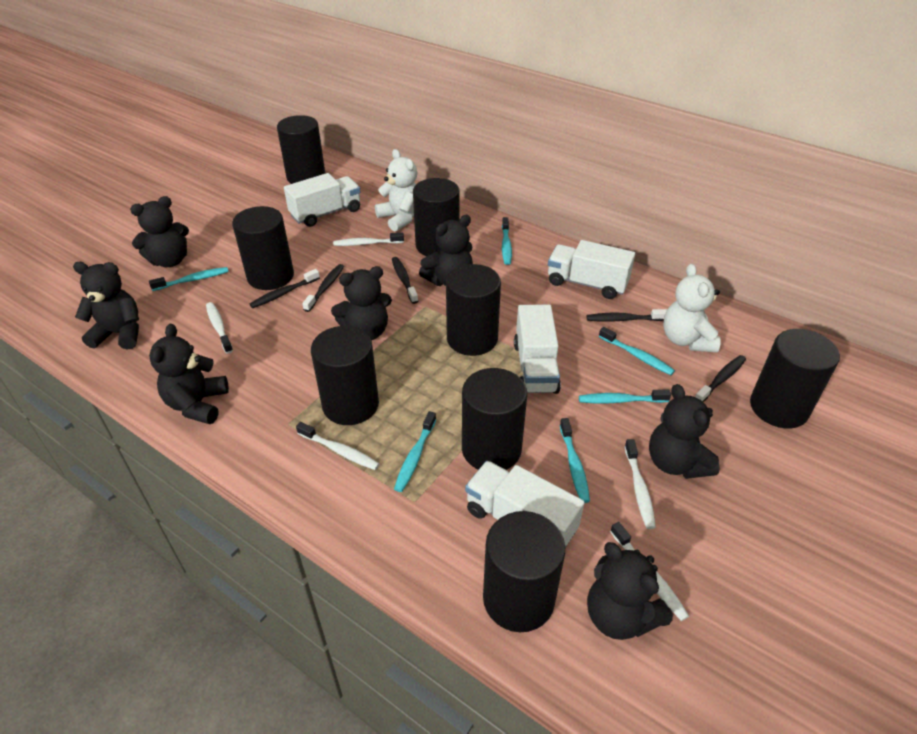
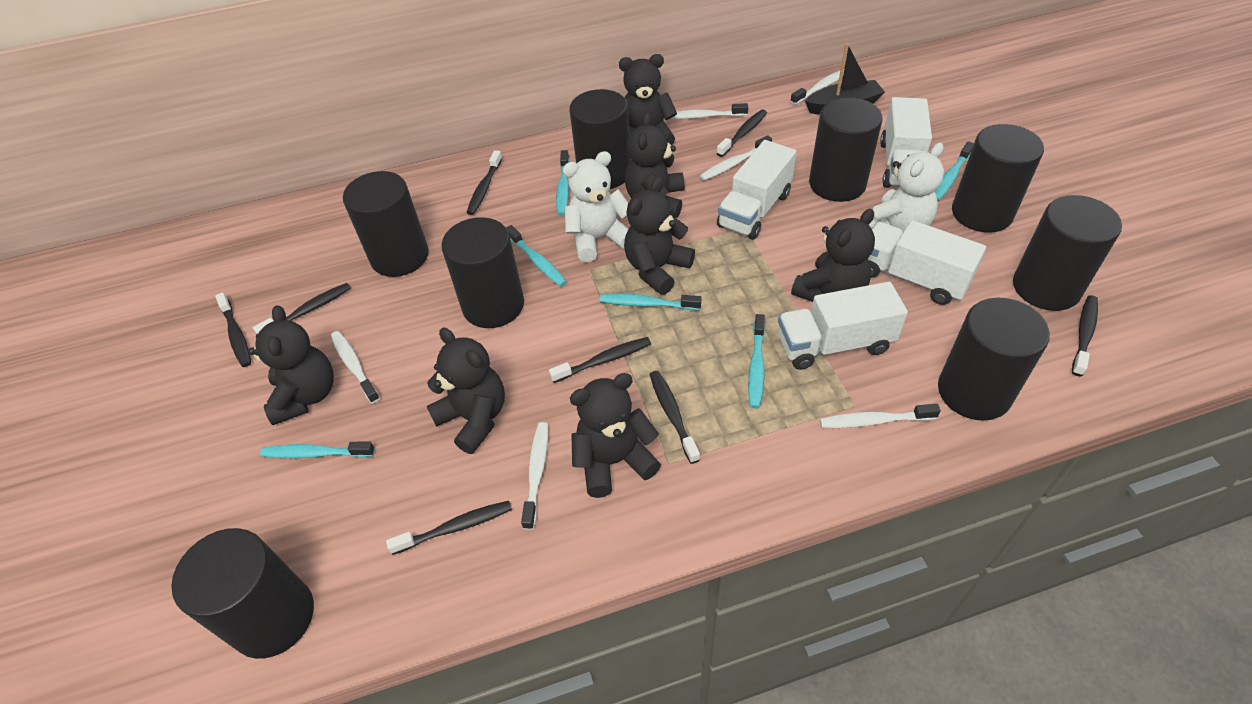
black boat: 0 -> 1
black toothbrush: 5 -> 8
white toothbrush: 5 -> 6

